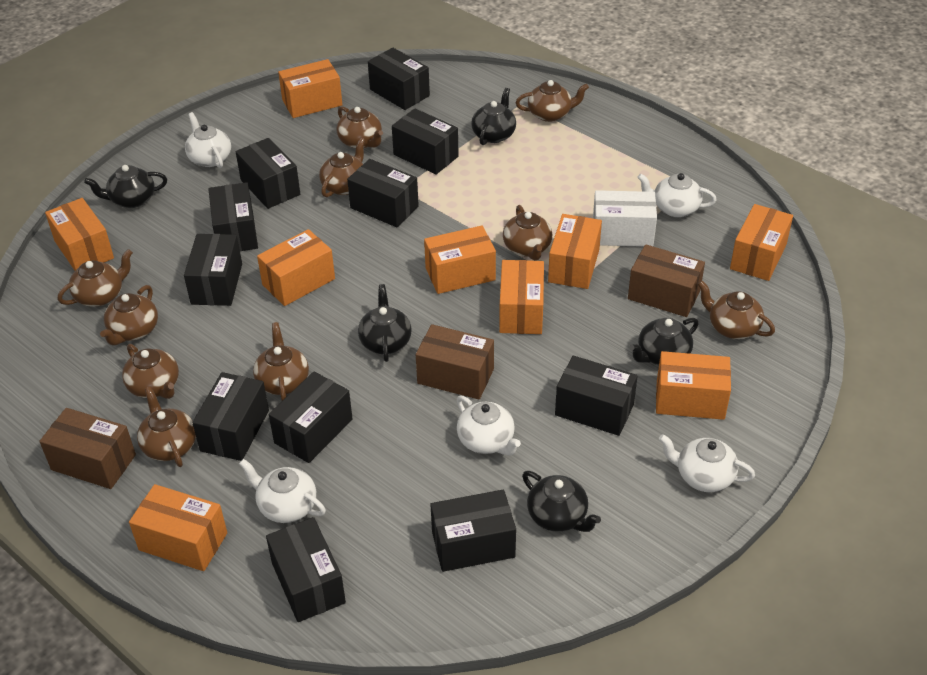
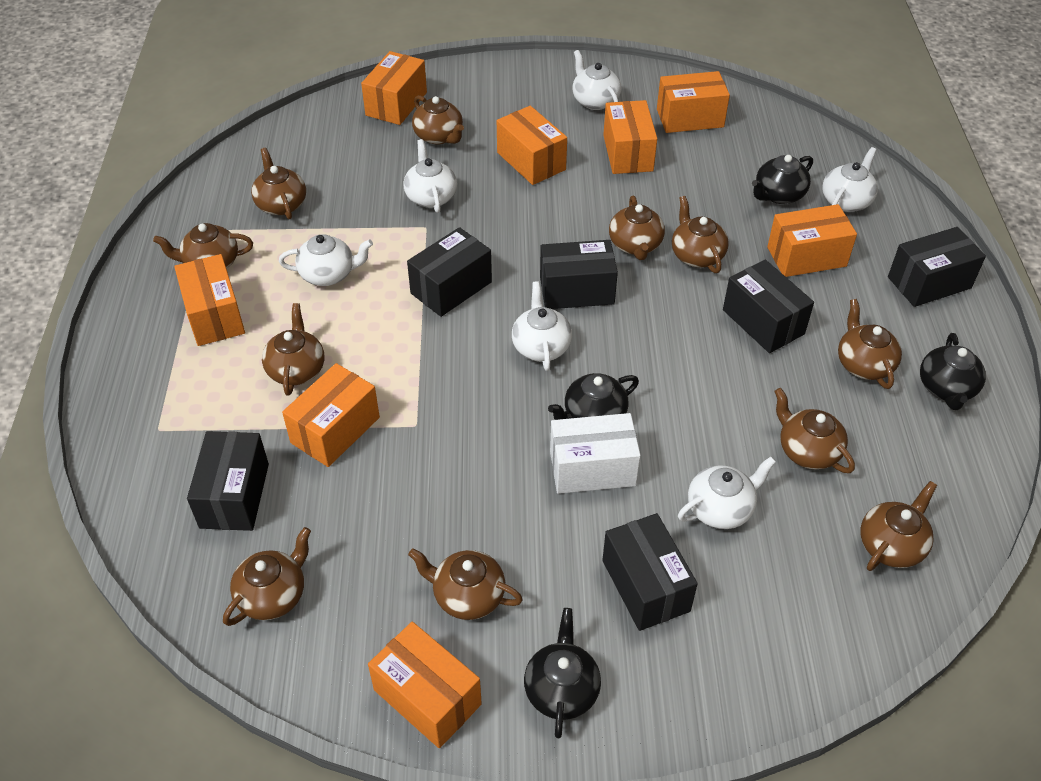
black box: 11 -> 6
black teapot: 5 -> 4
brown box: 3 -> 0
brown teapot: 10 -> 11
orange box: 9 -> 8
white teapot: 5 -> 6

